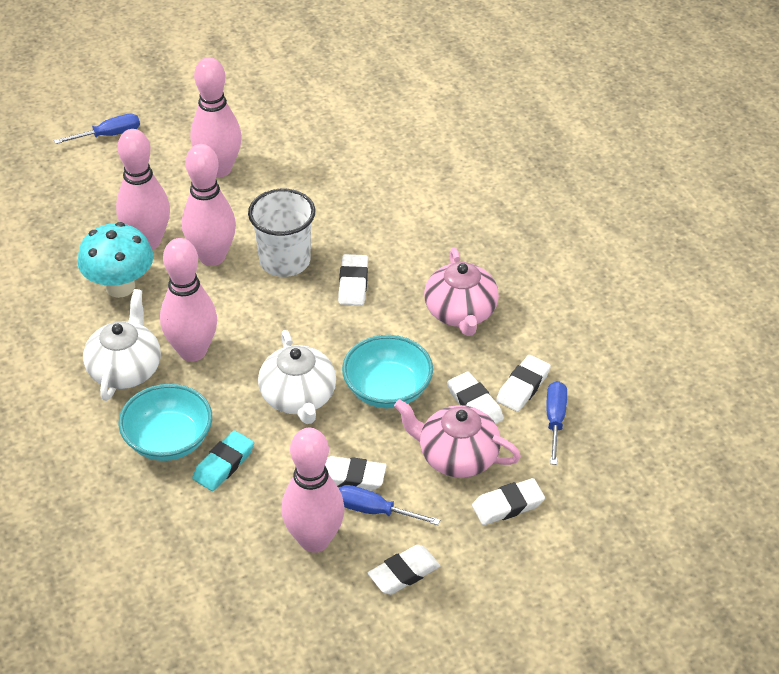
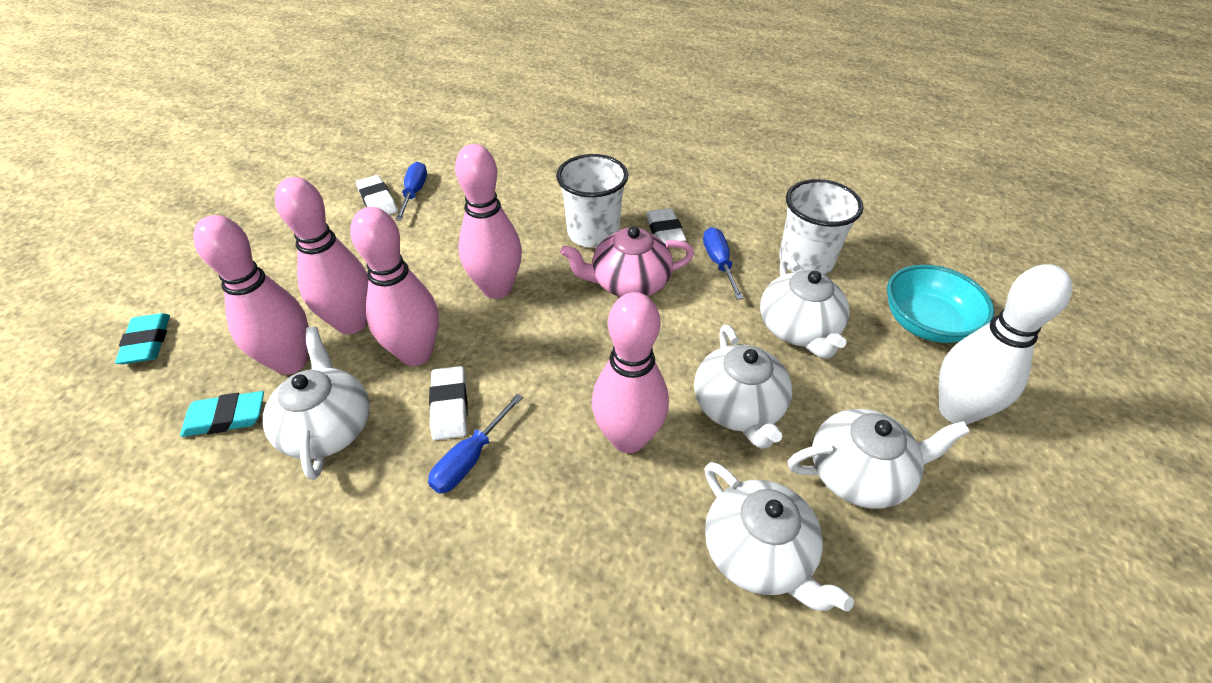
pink teapot: 2 -> 1
turquoise bowl: 2 -> 1
turquoise eraser: 1 -> 2
turquoise mushroom: 1 -> 0
white bowling pin: 0 -> 1
white cup: 1 -> 2
white eraser: 6 -> 3
white teapot: 2 -> 5

